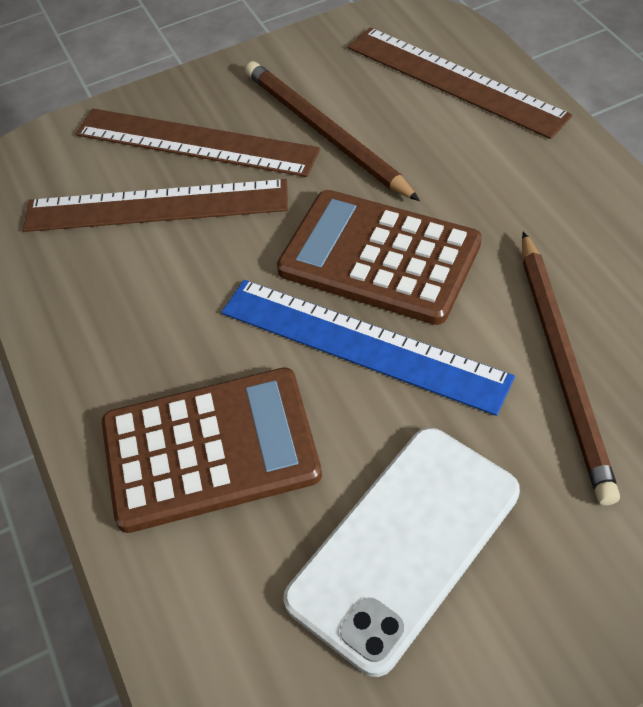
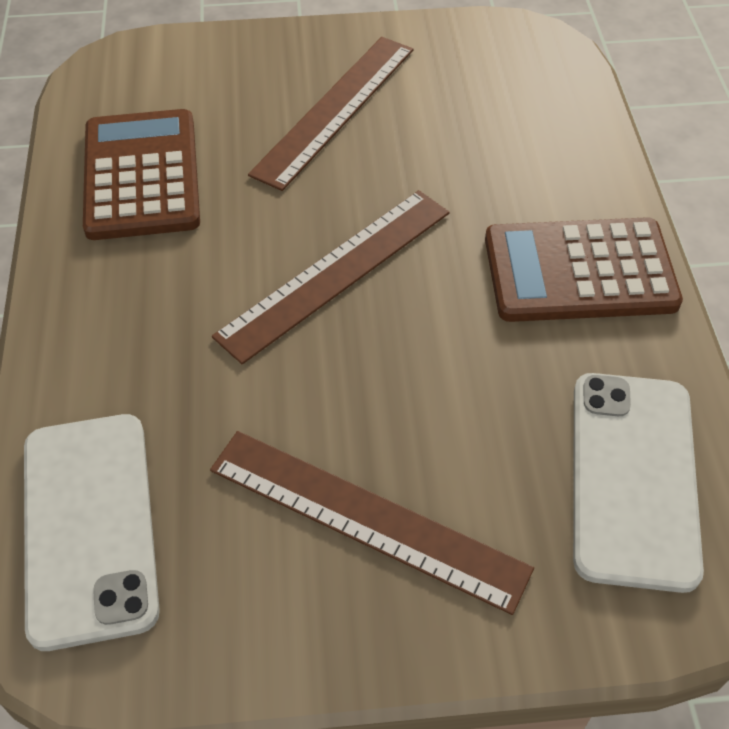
blue ruler: 1 -> 0
brown pencil: 2 -> 0
white phone: 1 -> 2

